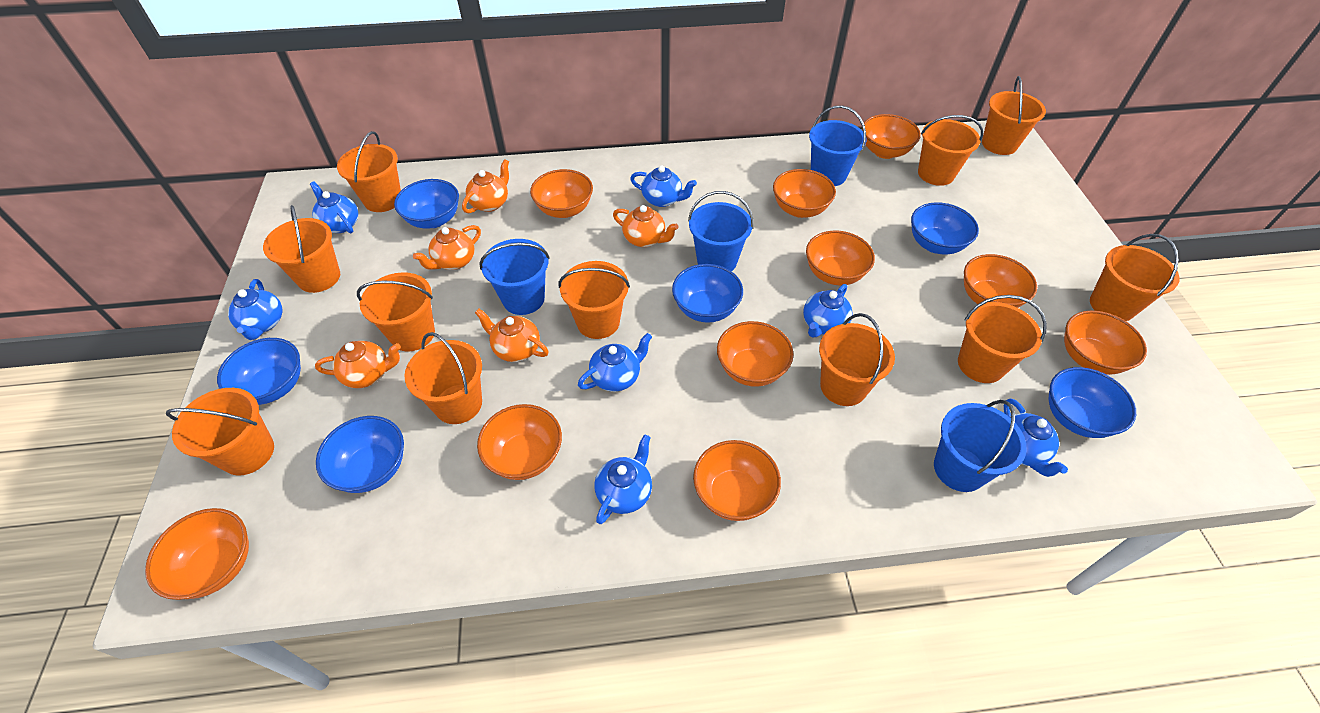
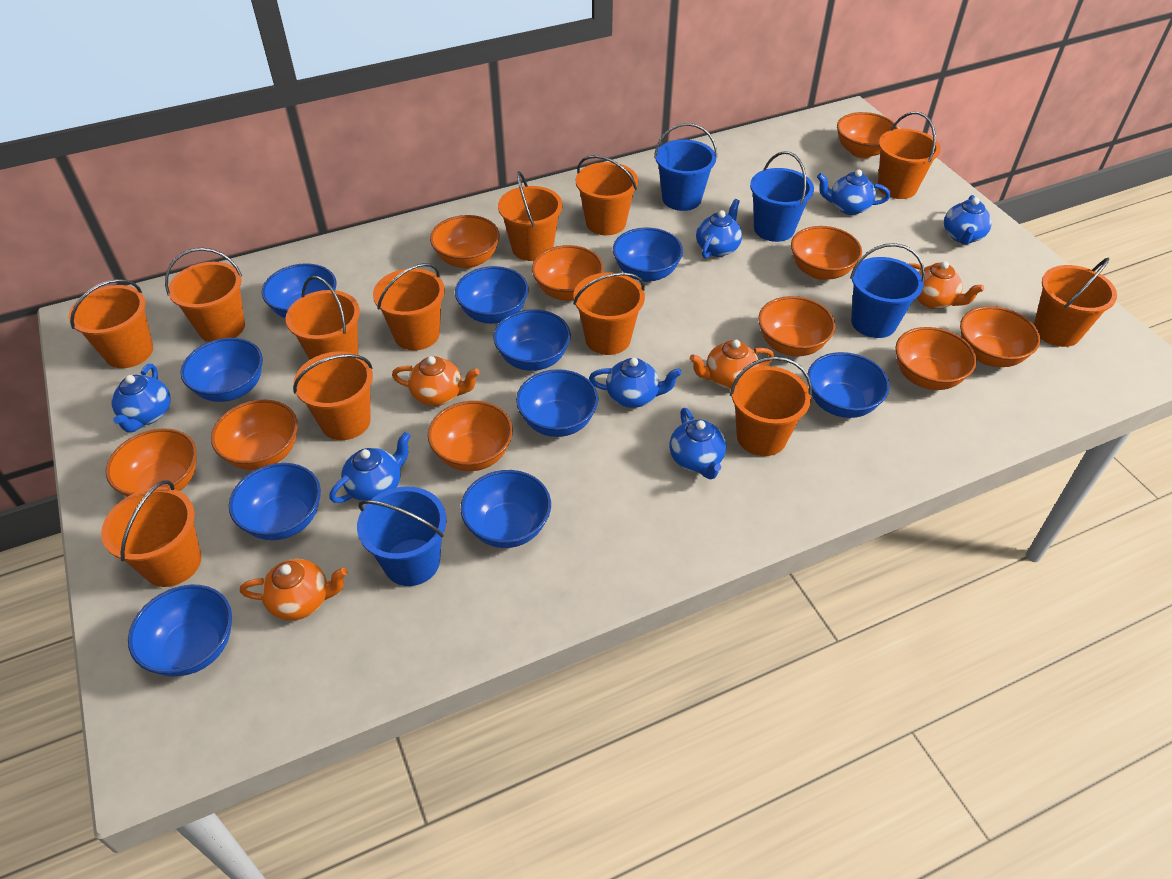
blue bowl: 6 -> 10
orange bucket: 11 -> 12
orange teapot: 5 -> 4

